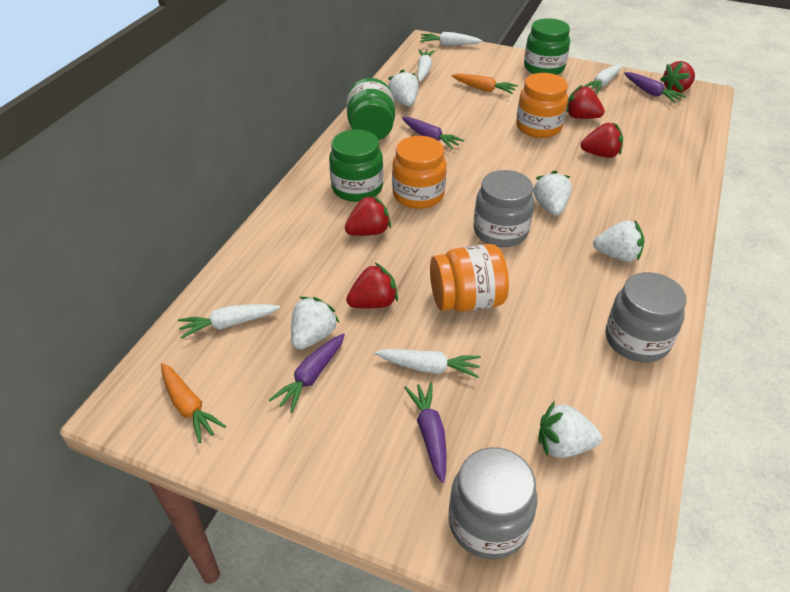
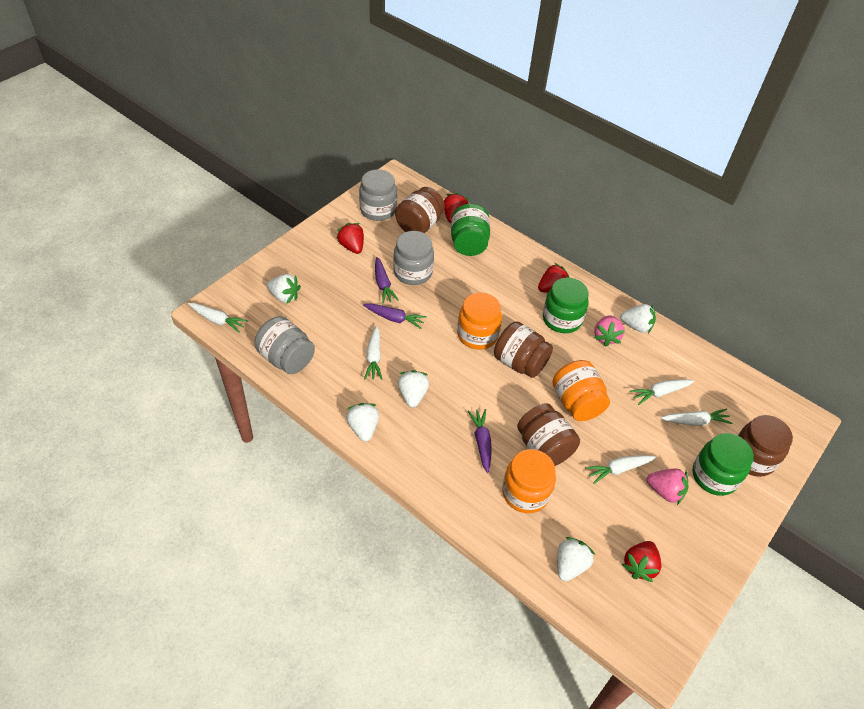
brown jar: 0 -> 4
orange carrot: 2 -> 0
pink strawberry: 0 -> 2
purple carrot: 4 -> 3
red strawberry: 5 -> 4

